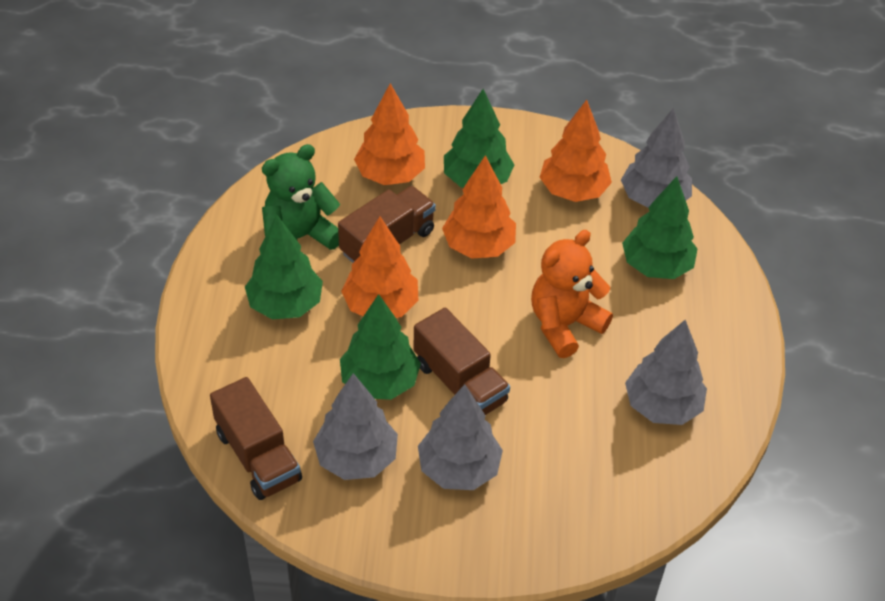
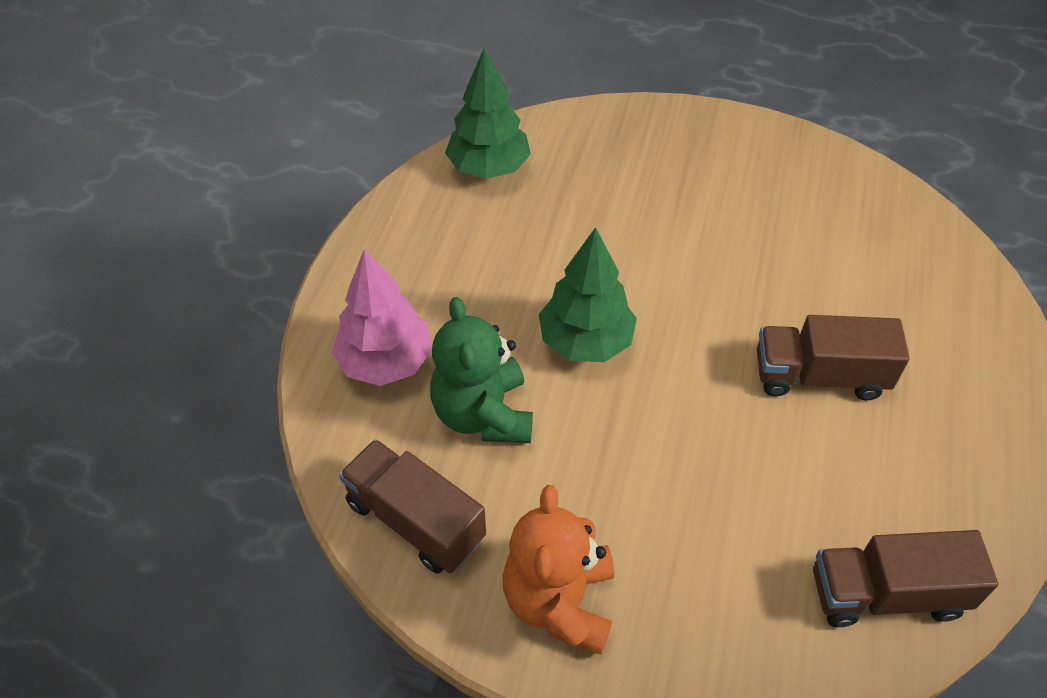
green tree: 4 -> 2
grey tree: 4 -> 0
orange tree: 4 -> 0
pink tree: 0 -> 1

